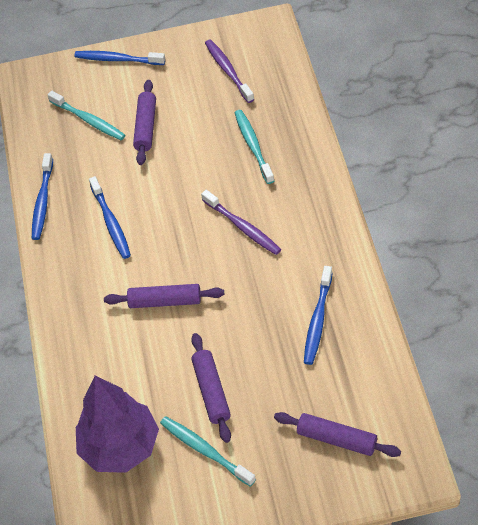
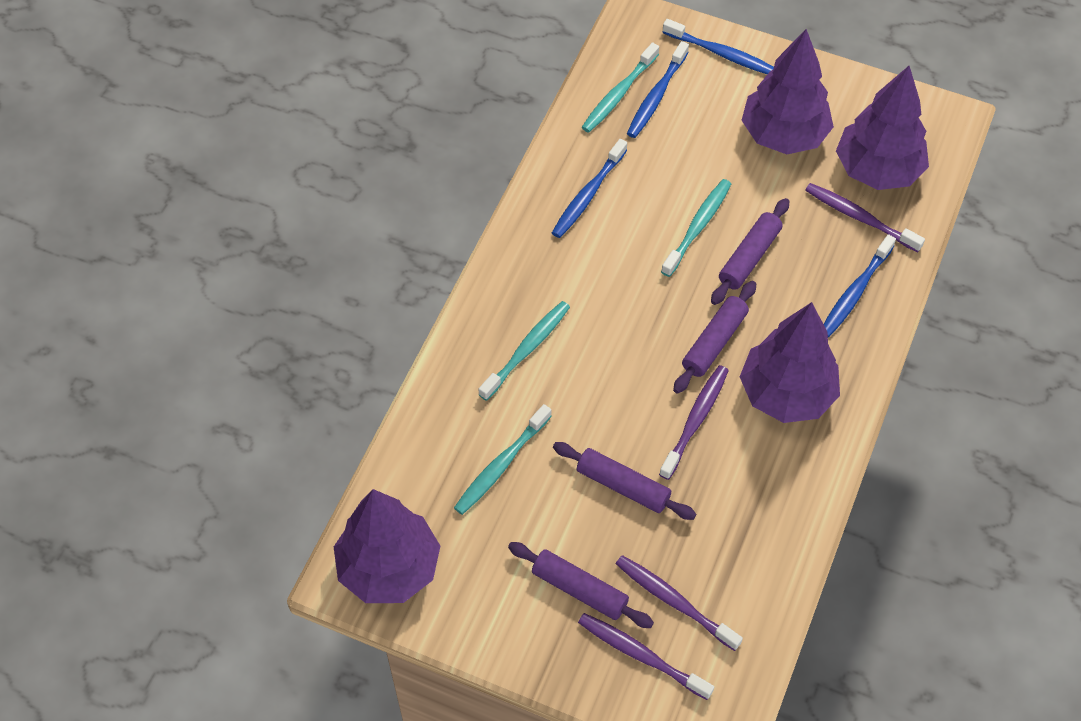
purple toothbrush: 2 -> 4
purple tree: 1 -> 4
turquoise toothbrush: 3 -> 4

